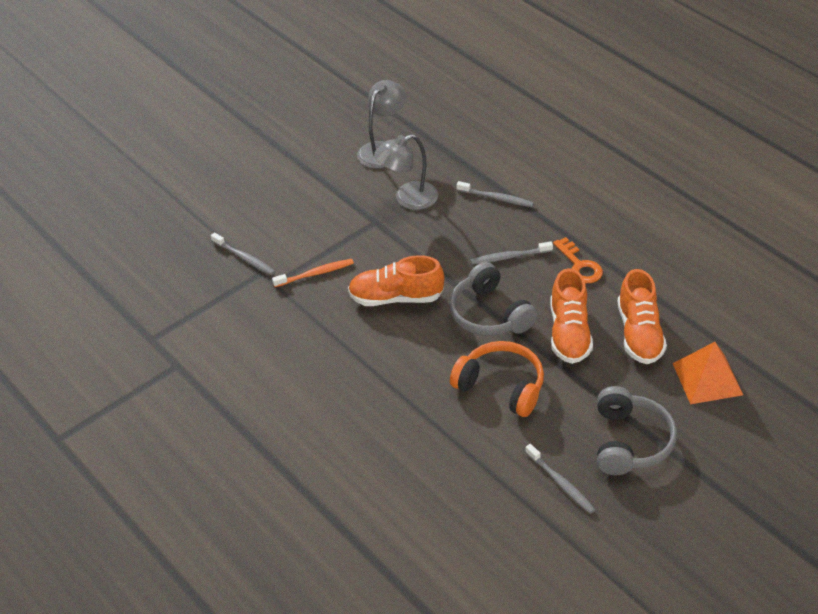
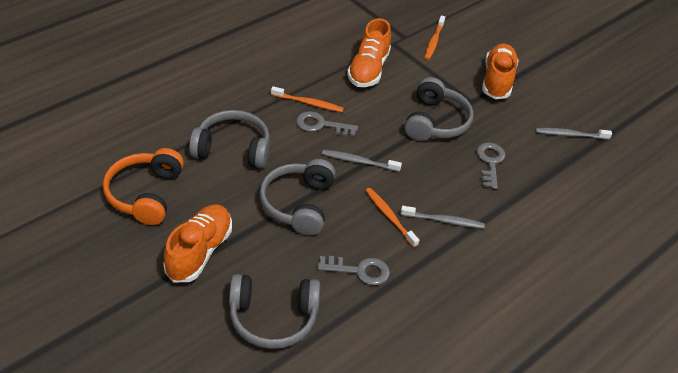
grey headphones: 2 -> 4
grey key: 0 -> 3
grey lamp: 2 -> 0
grey toothbrush: 4 -> 3
orange key: 1 -> 0
orange pyramid: 1 -> 0
orange toothbrush: 1 -> 3

